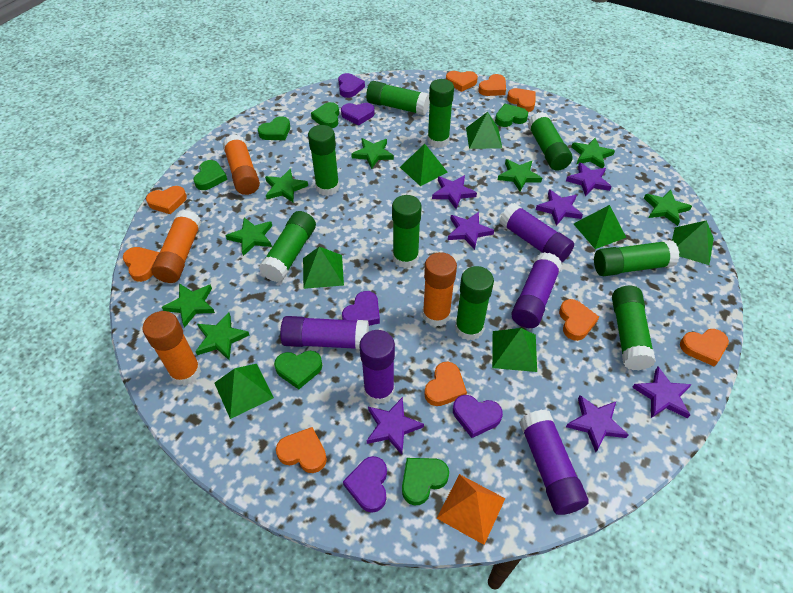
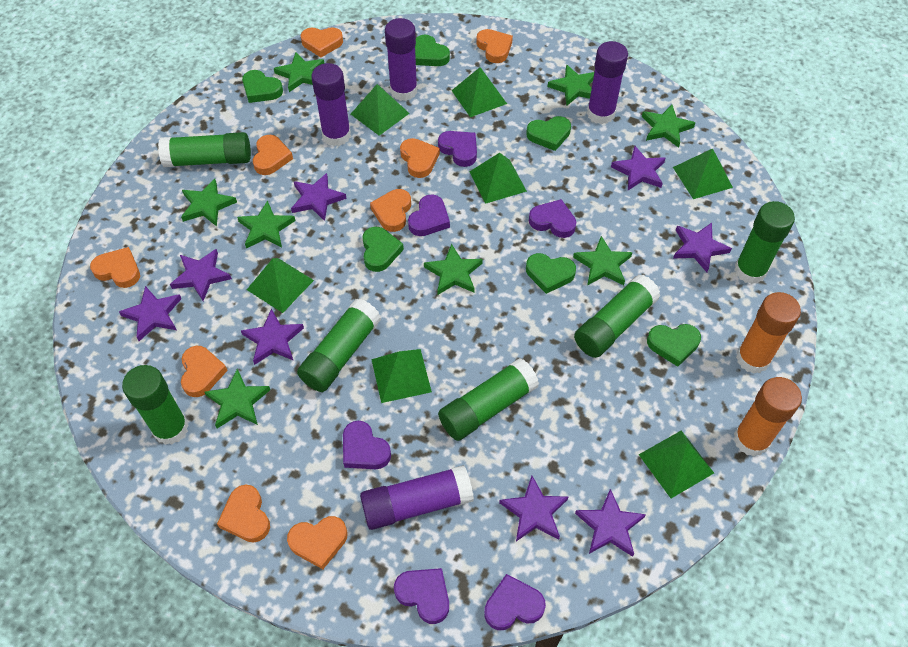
green glue stick: 9 -> 6
orange glue stick: 4 -> 2
orange pyramid: 1 -> 0
purple glue stick: 5 -> 4
purple heart: 5 -> 6
purple star: 7 -> 8

